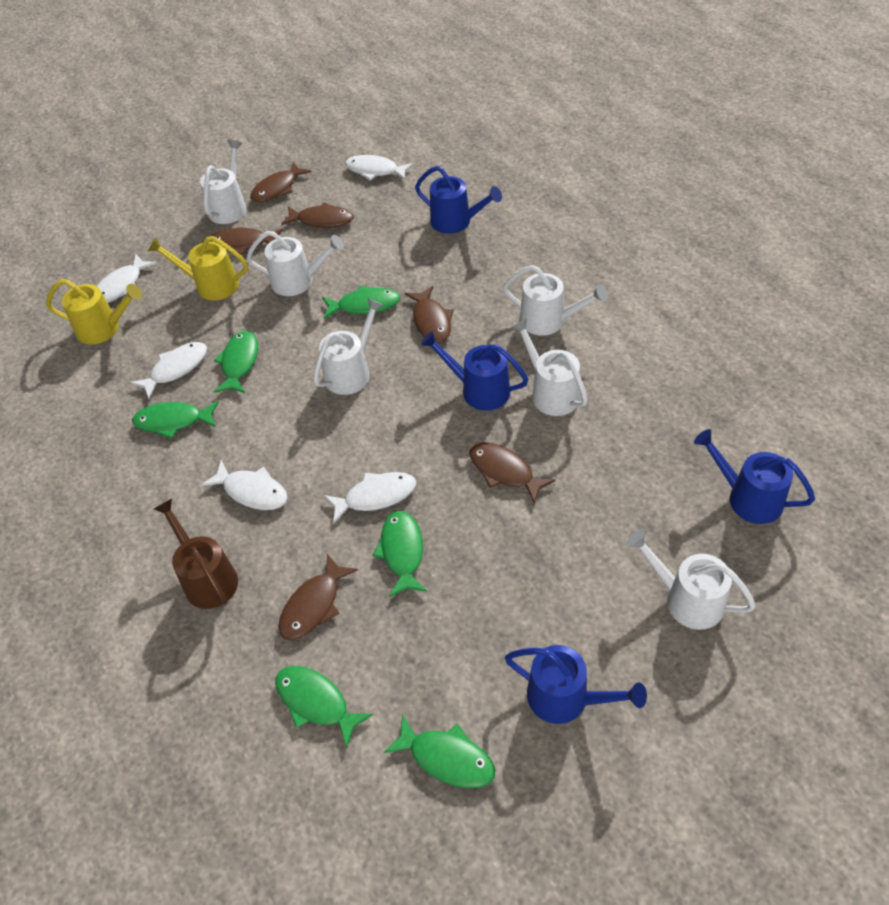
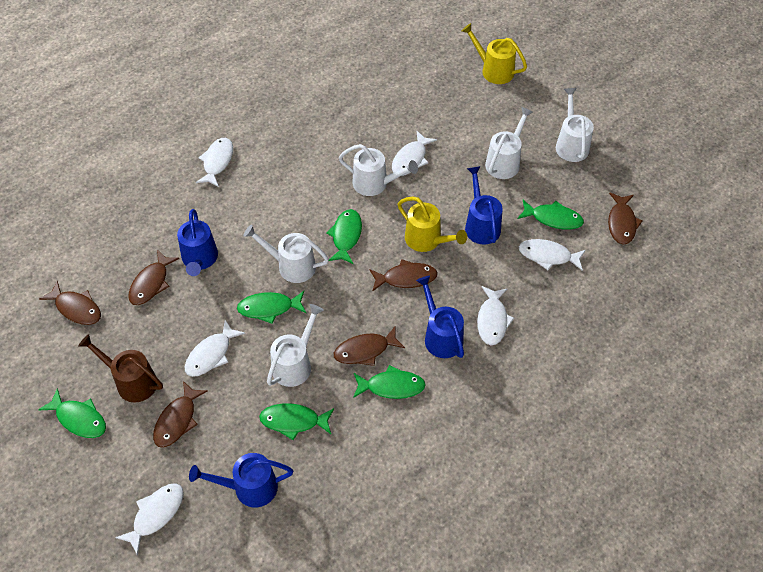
white fish: 5 -> 6
white watering can: 6 -> 5

